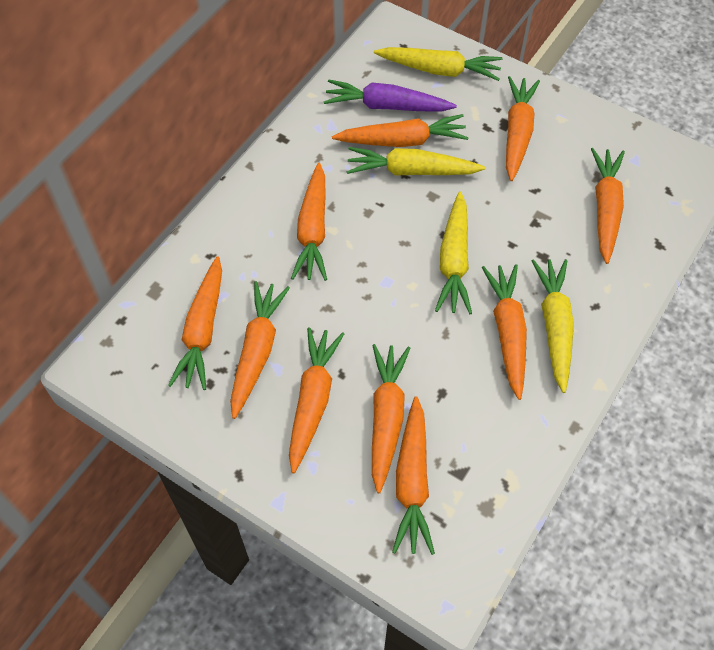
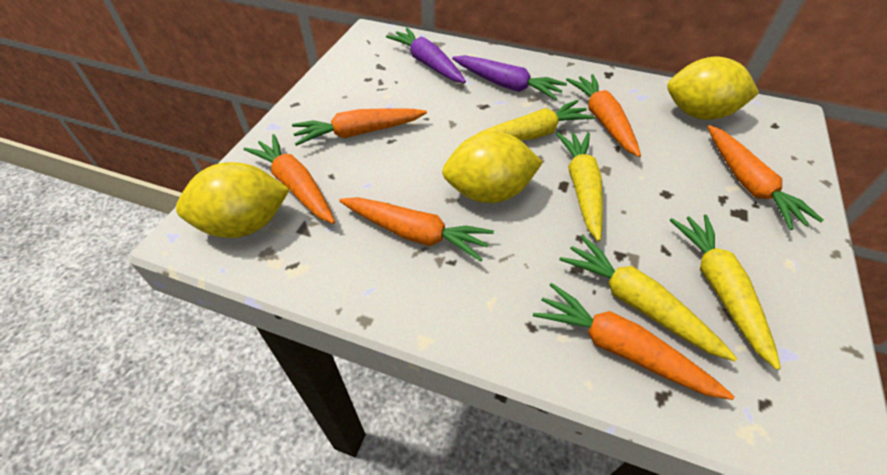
orange carrot: 10 -> 6
purple carrot: 1 -> 2
yellow lemon: 0 -> 3

